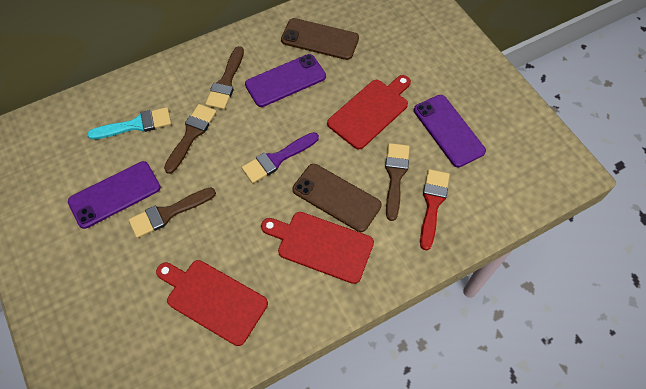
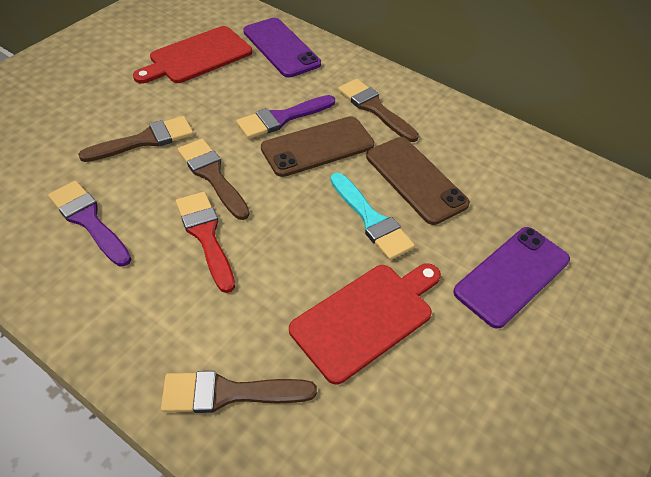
purple brush: 1 -> 2
purple phone: 3 -> 2
red cutting board: 3 -> 2

